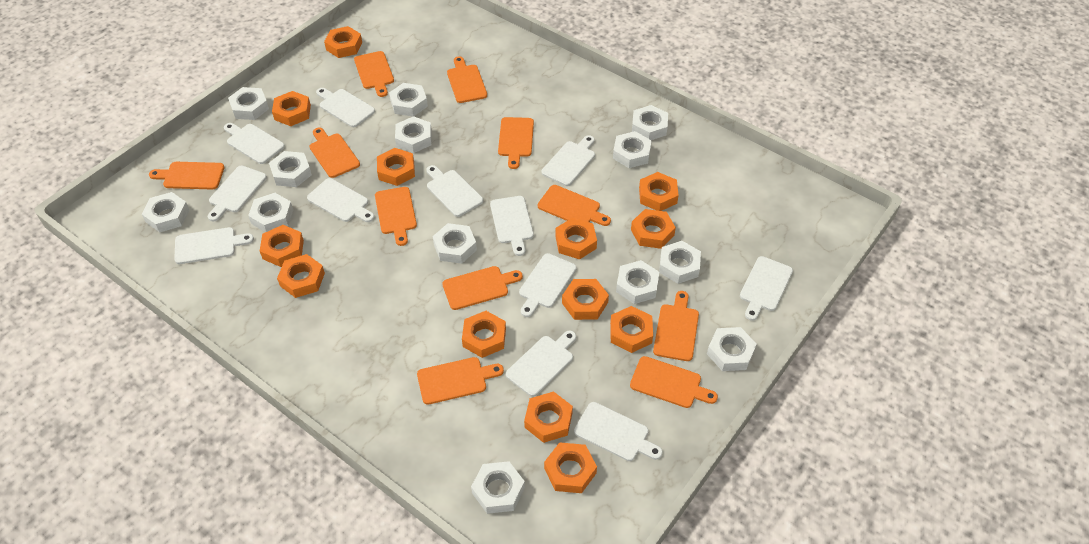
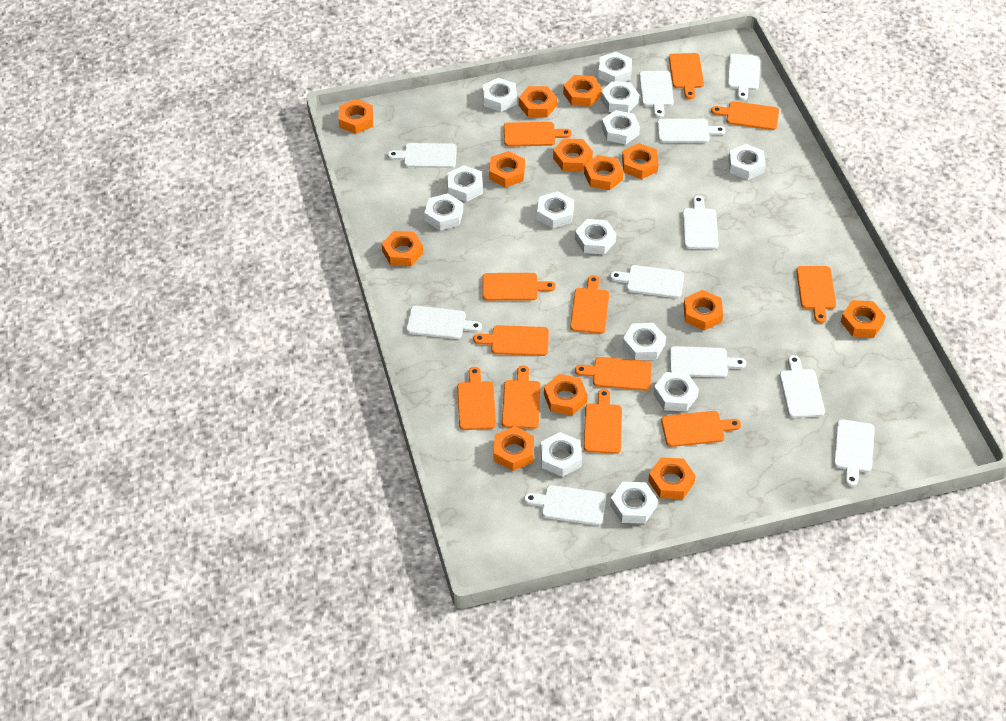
orange cutting board: 11 -> 12
white cutting board: 12 -> 11

